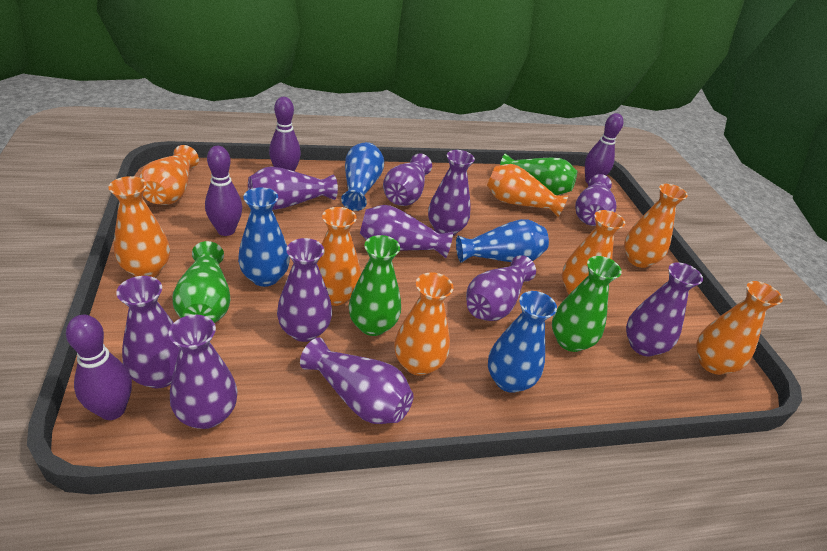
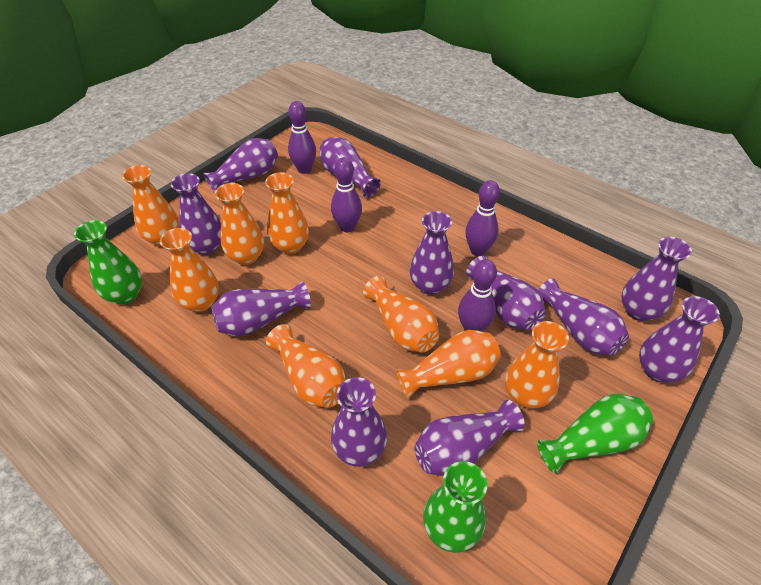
blue vase: 4 -> 0
green vase: 4 -> 3

